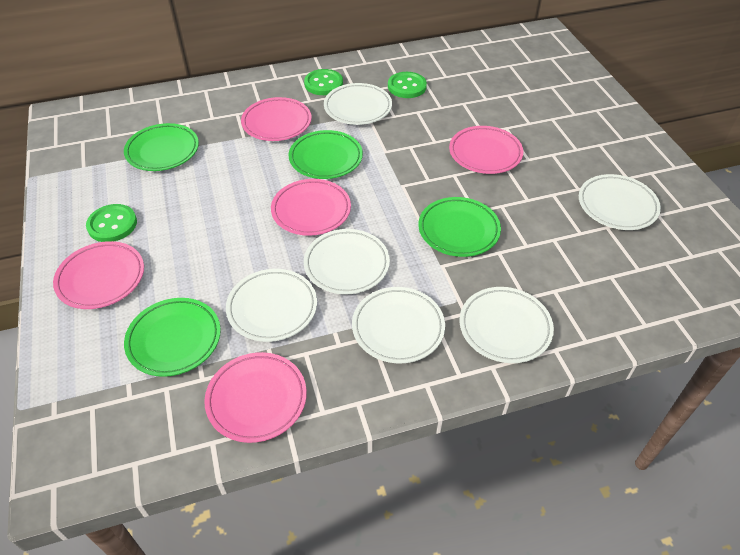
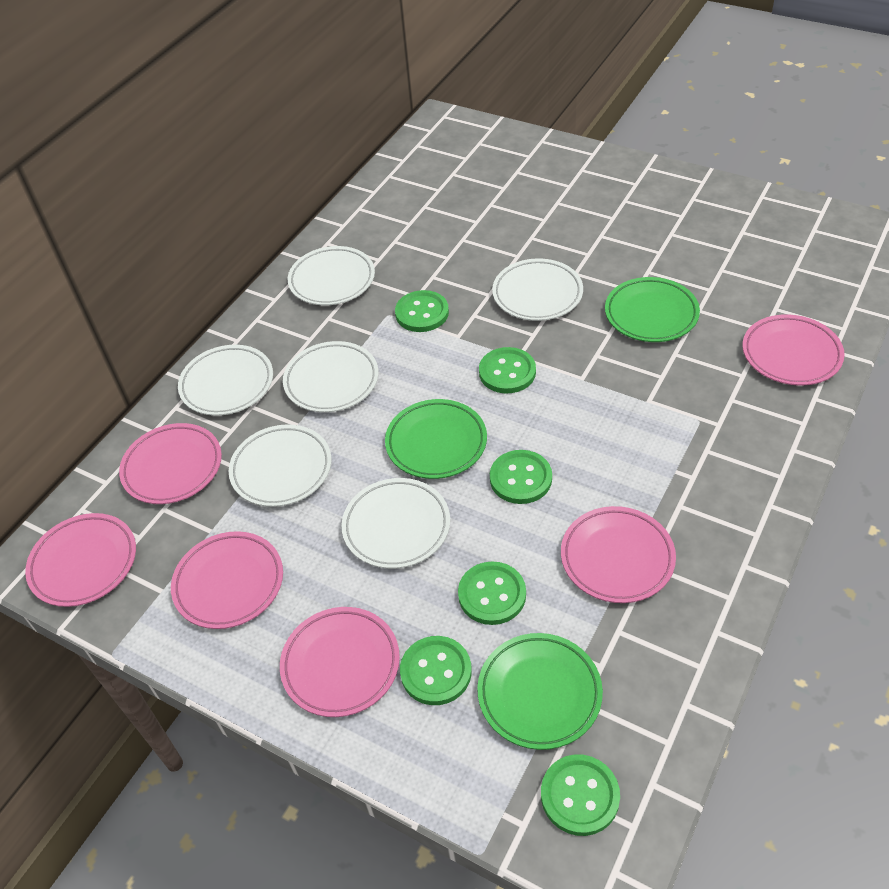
green button: 3 -> 6
green plate: 4 -> 3
pink plate: 5 -> 6

